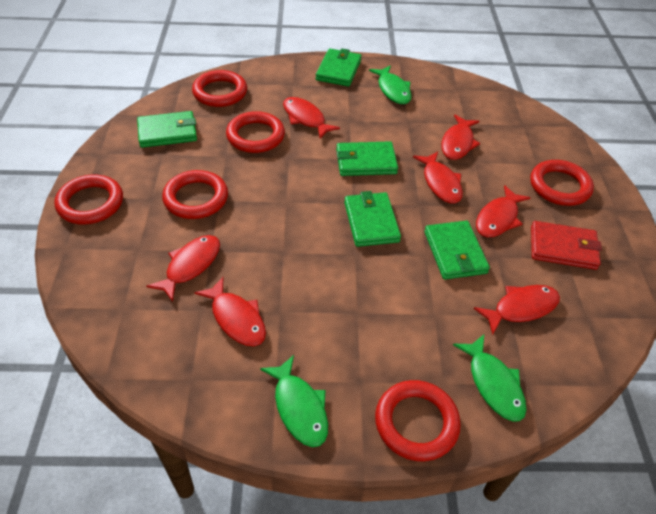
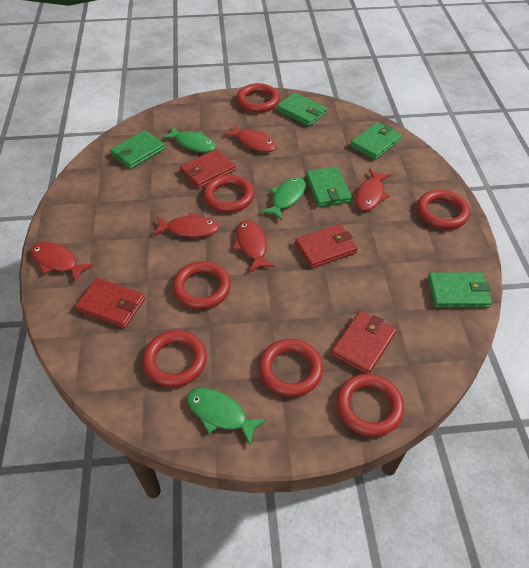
red fish: 7 -> 5
red ring: 6 -> 7
red wallet: 1 -> 4

